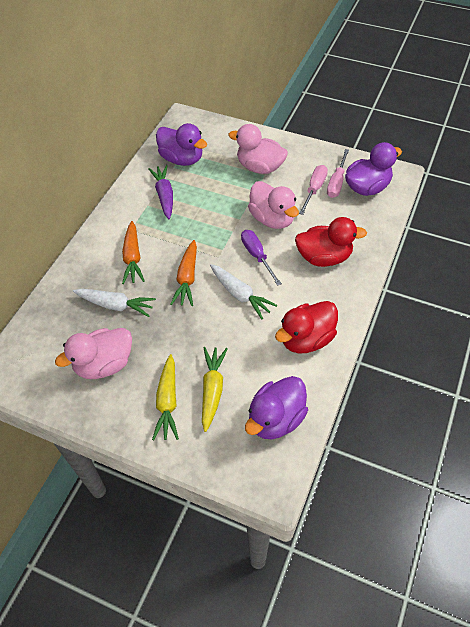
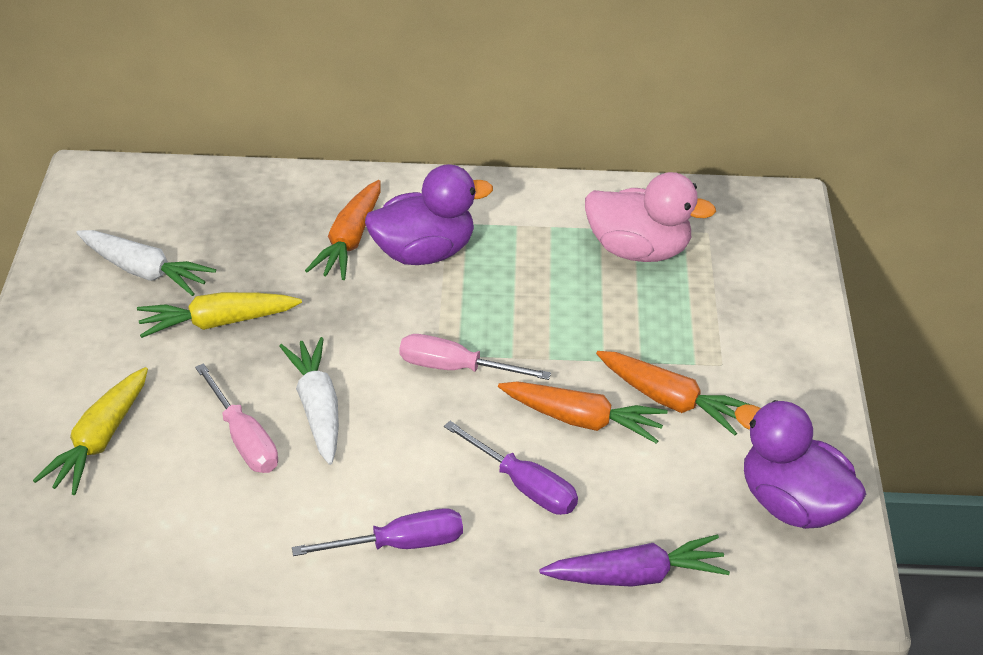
orange carrot: 2 -> 3
pink duck: 3 -> 1
purple duck: 3 -> 2
purple screwdriver: 1 -> 2
red duck: 2 -> 0

